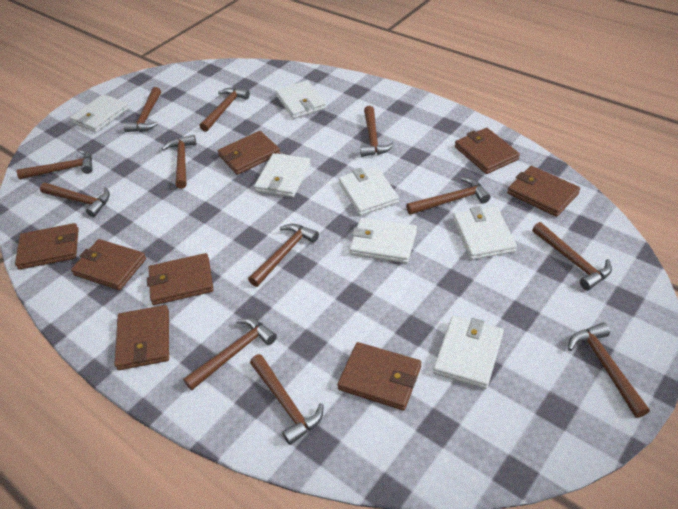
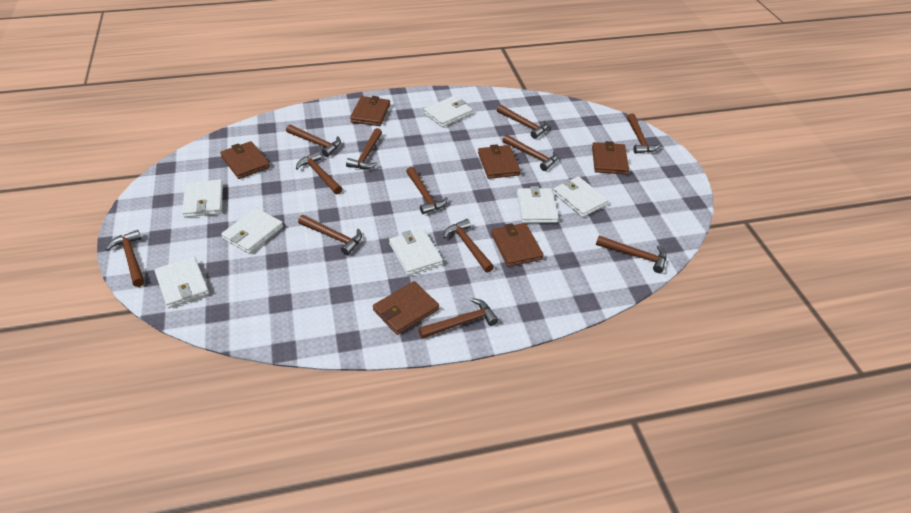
brown wallet: 8 -> 6

